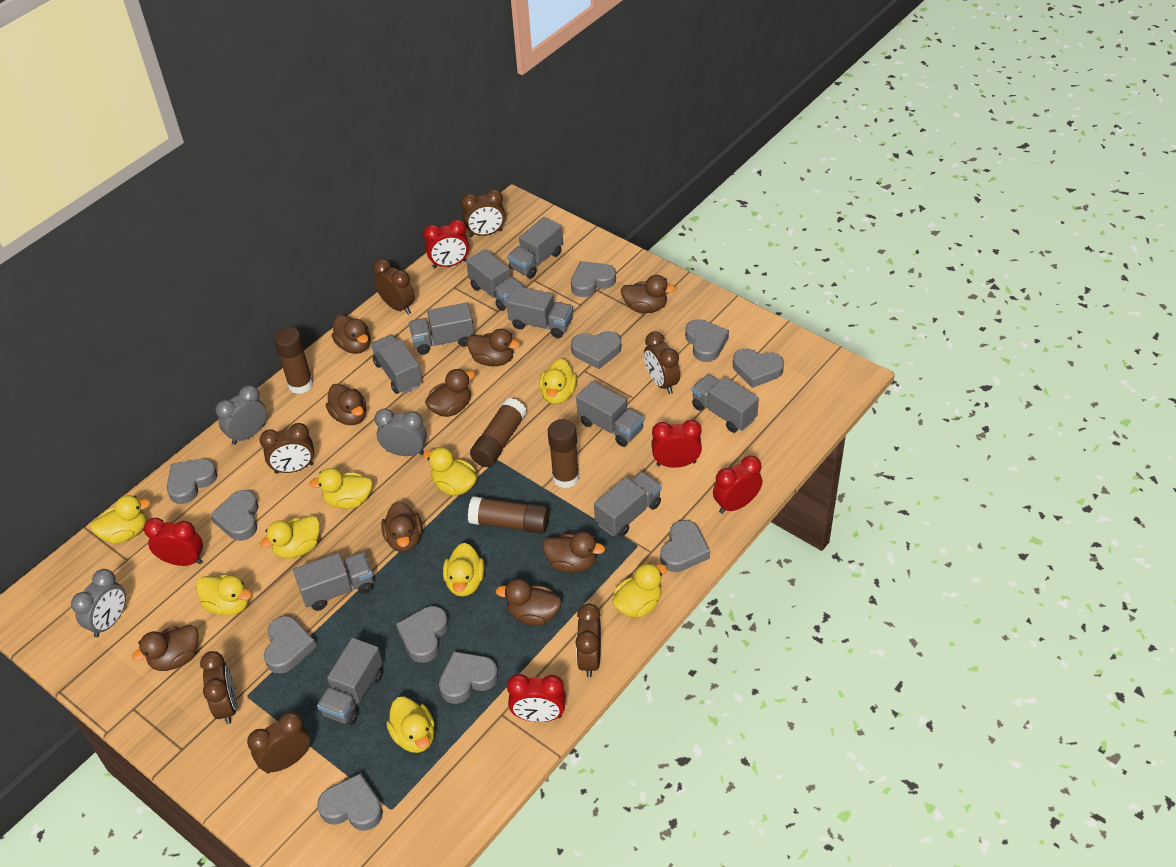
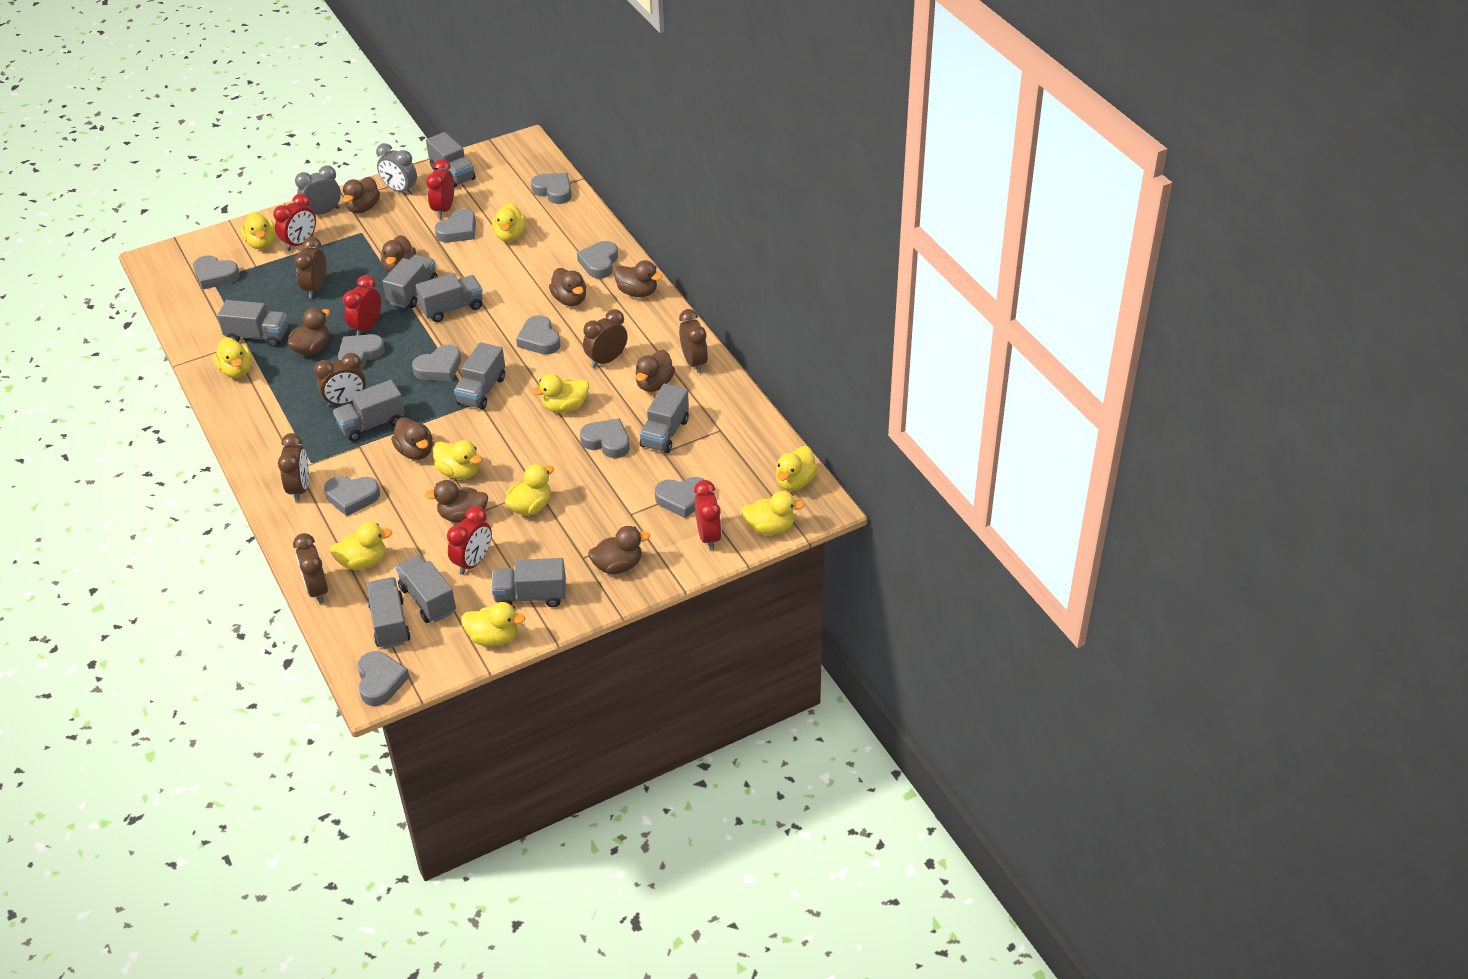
brown clock: 7 -> 6
brown glue stick: 4 -> 0
grey clock: 3 -> 2
yellow duck: 9 -> 10

